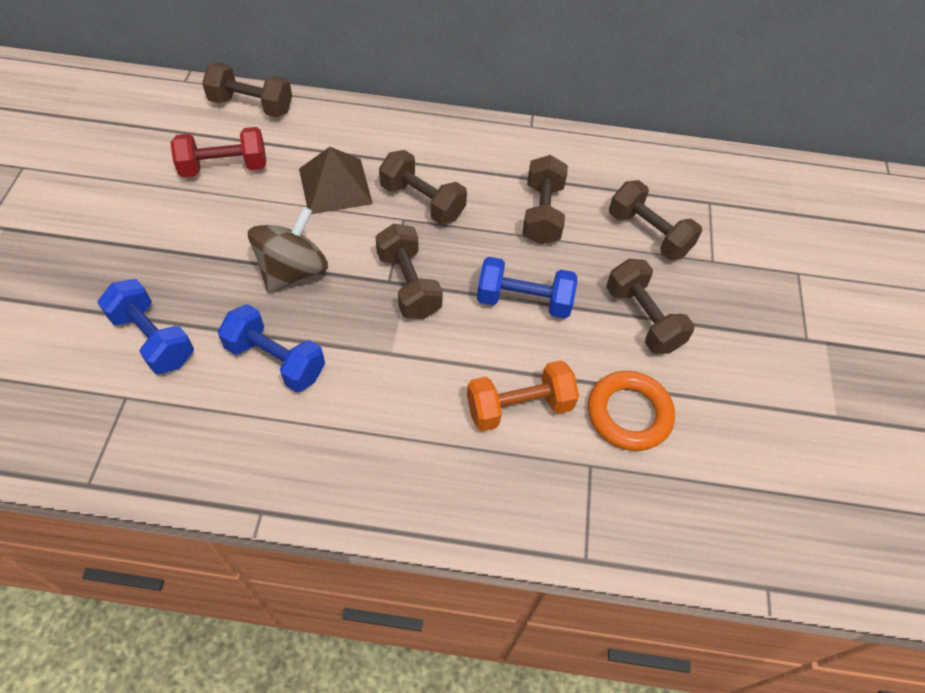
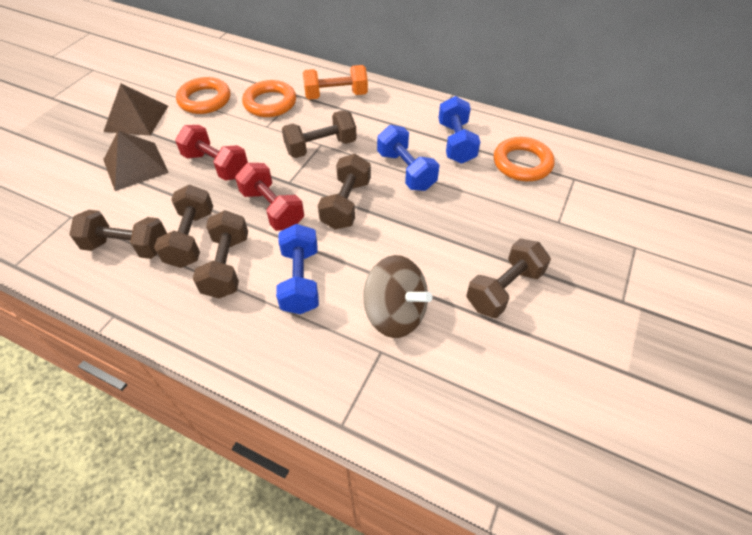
brown pyramid: 1 -> 2
orange ring: 1 -> 3
red dumbbell: 1 -> 2

